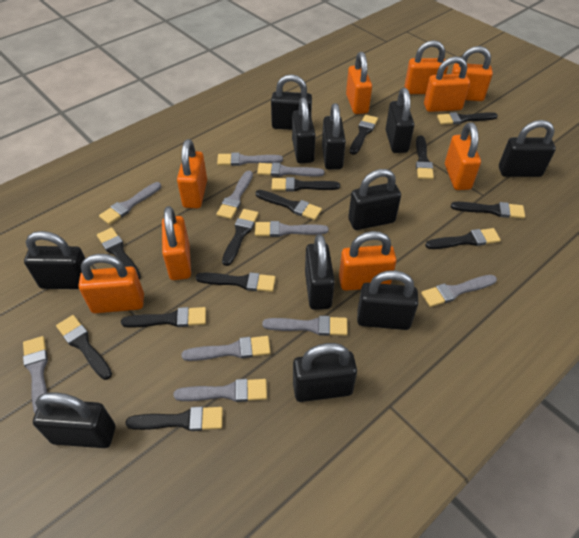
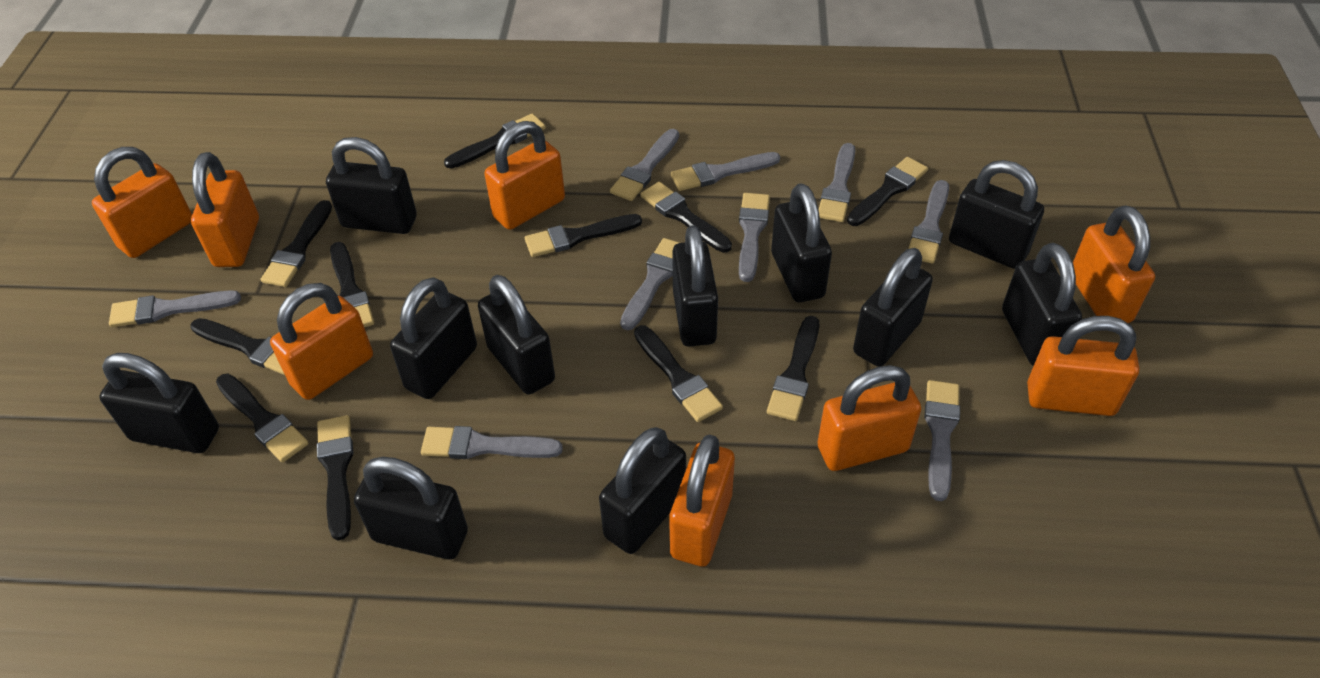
black brush: 13 -> 11
grey brush: 10 -> 9
orange padlock: 9 -> 8

